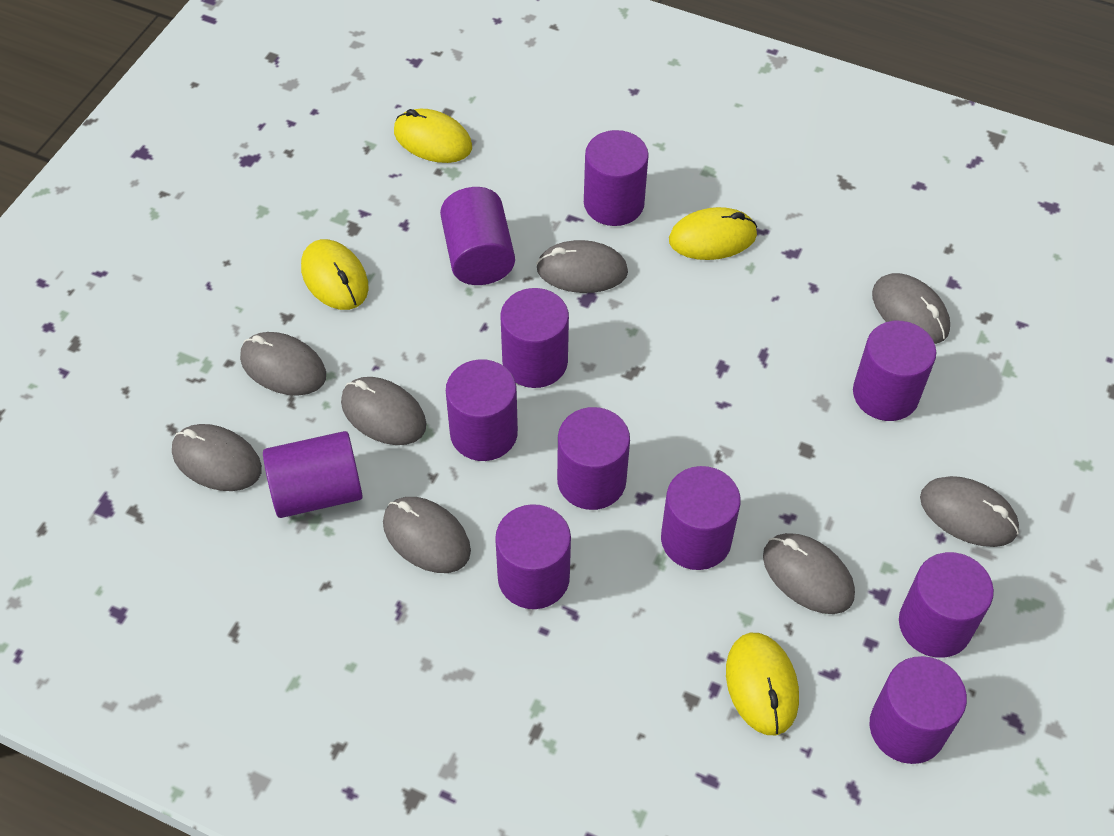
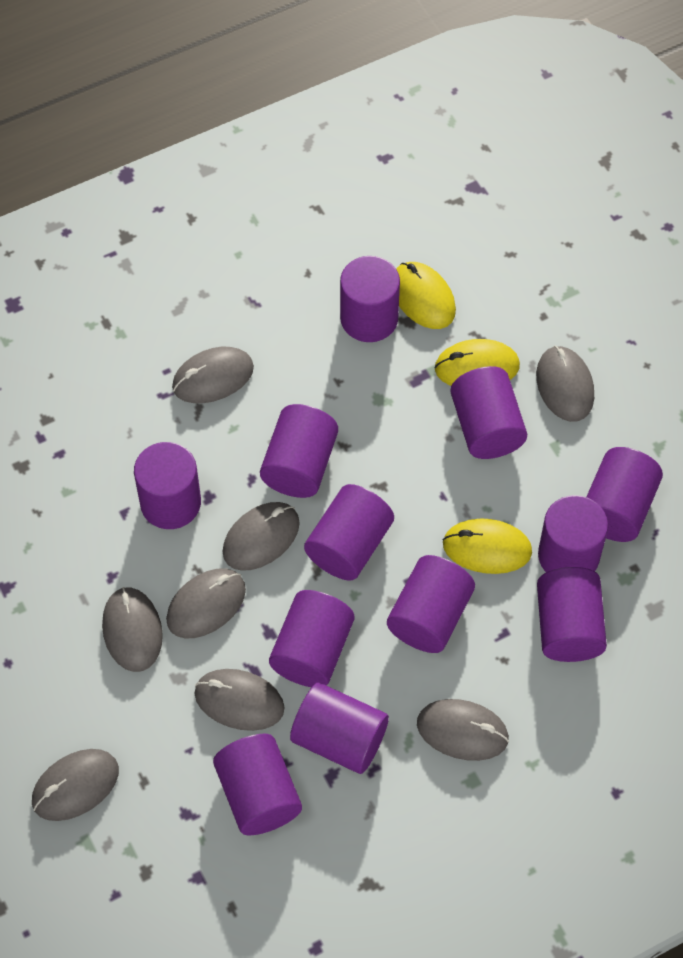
purple cylinder: 11 -> 12
yellow mouse: 4 -> 3

